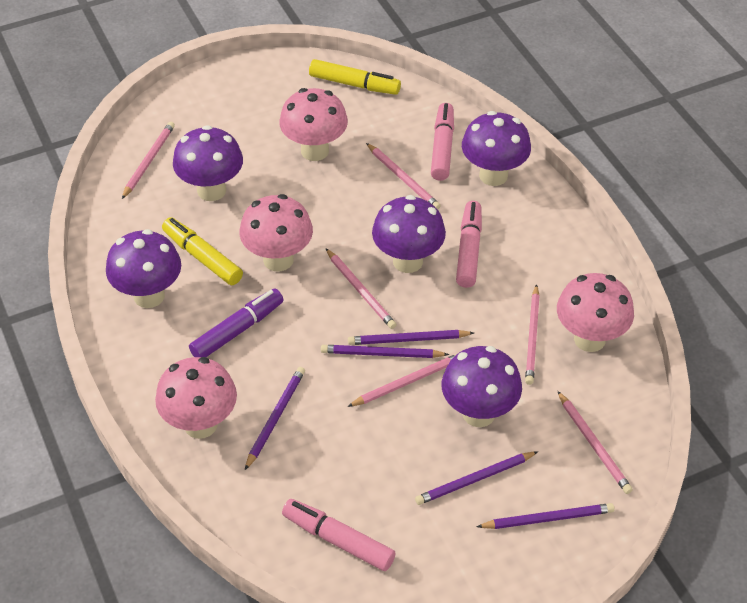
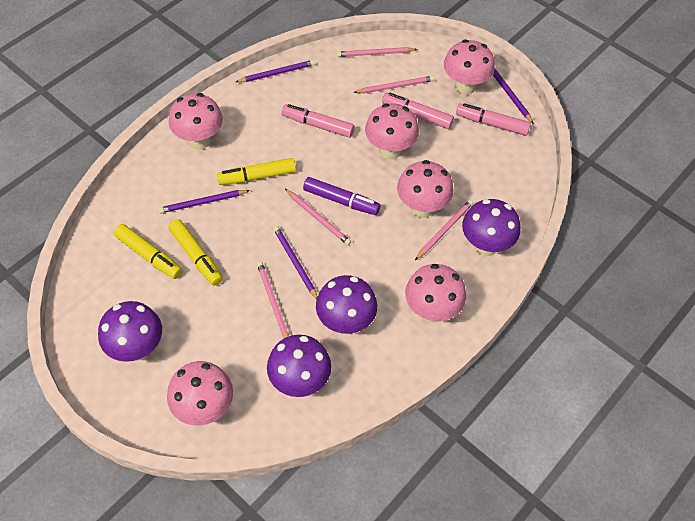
pink mushroom: 4 -> 6
pink pencil: 6 -> 5
purple mushroom: 5 -> 4
purple pencil: 5 -> 4
yellow marker: 2 -> 3

